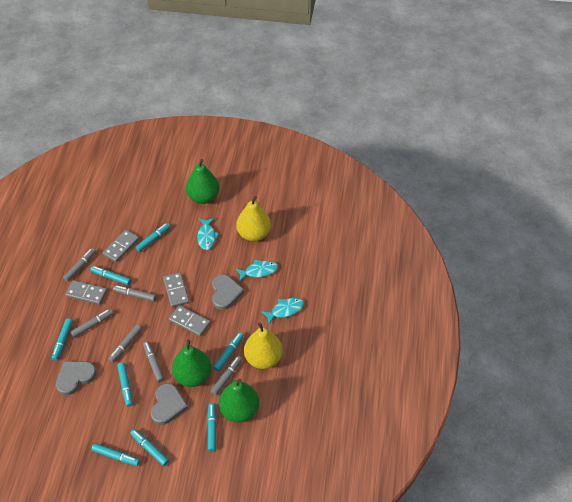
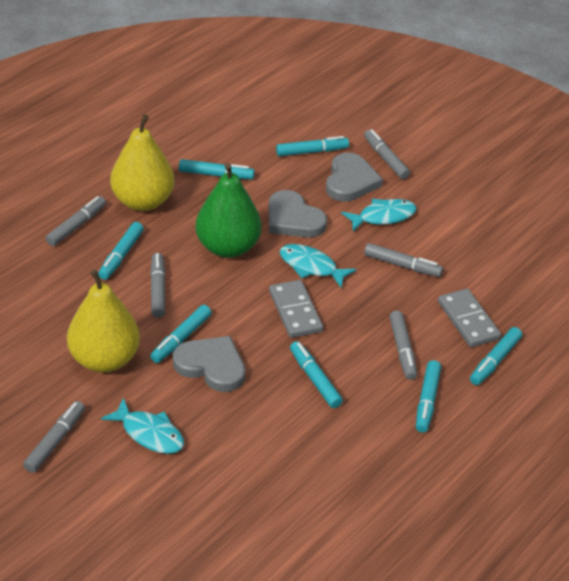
green pear: 3 -> 1
grey domino: 4 -> 2
turquoise marker: 8 -> 7

